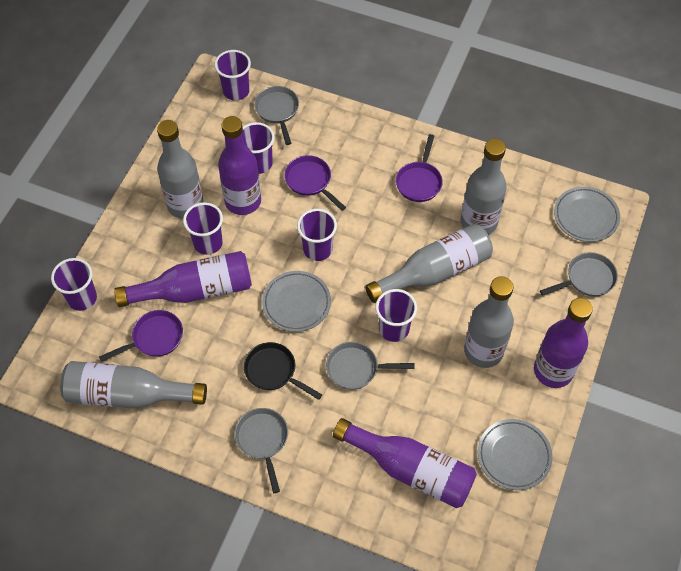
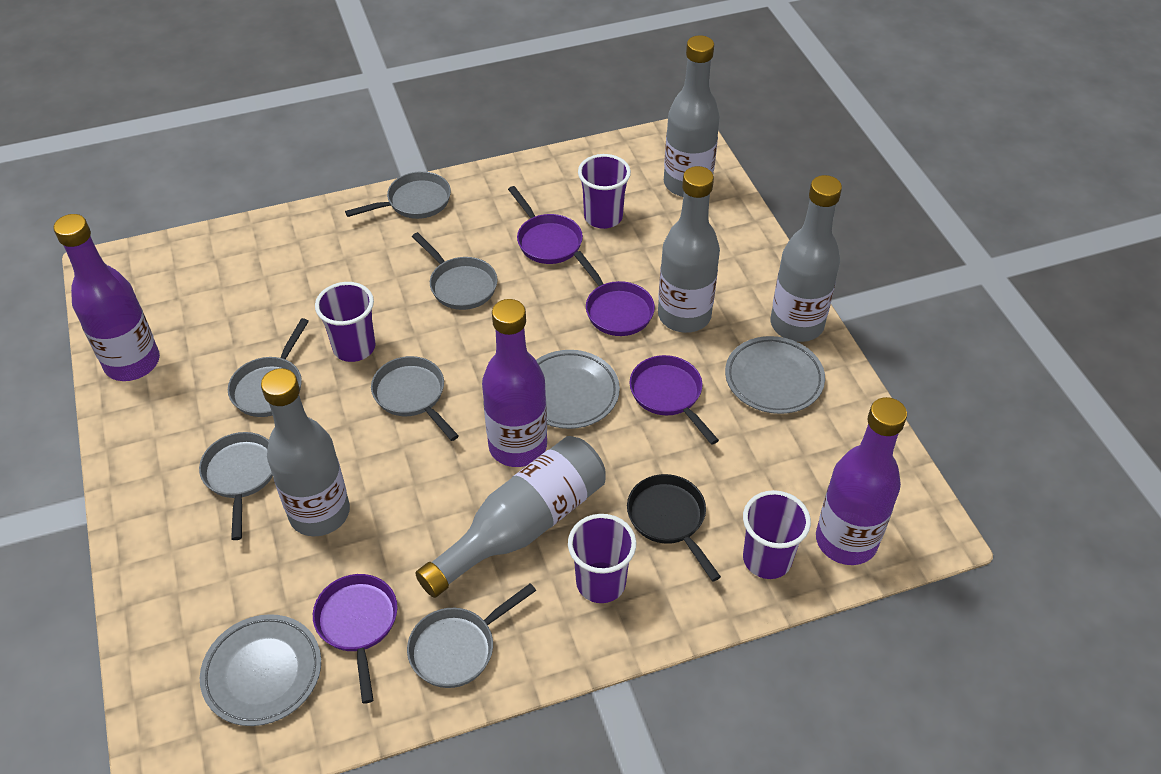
grey pan: 4 -> 6
purple bottle: 4 -> 3
purple cup: 6 -> 4
purple pan: 3 -> 4

